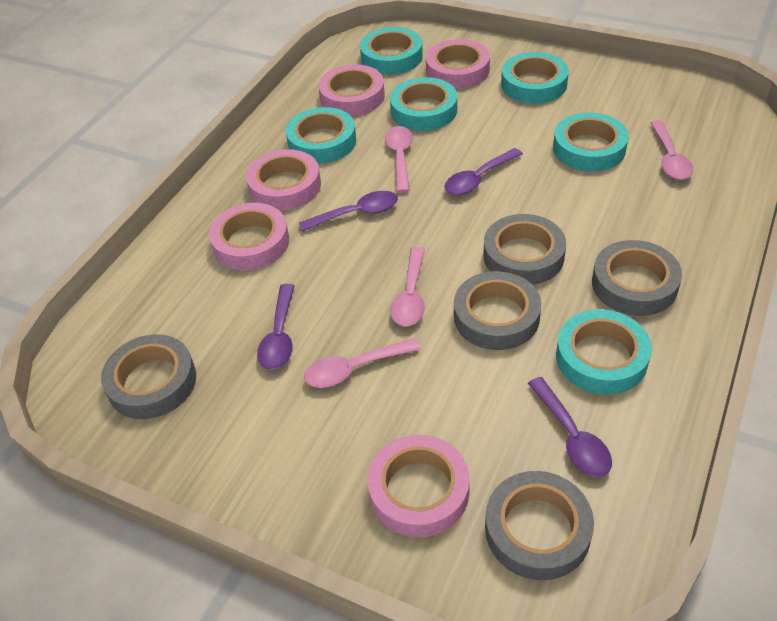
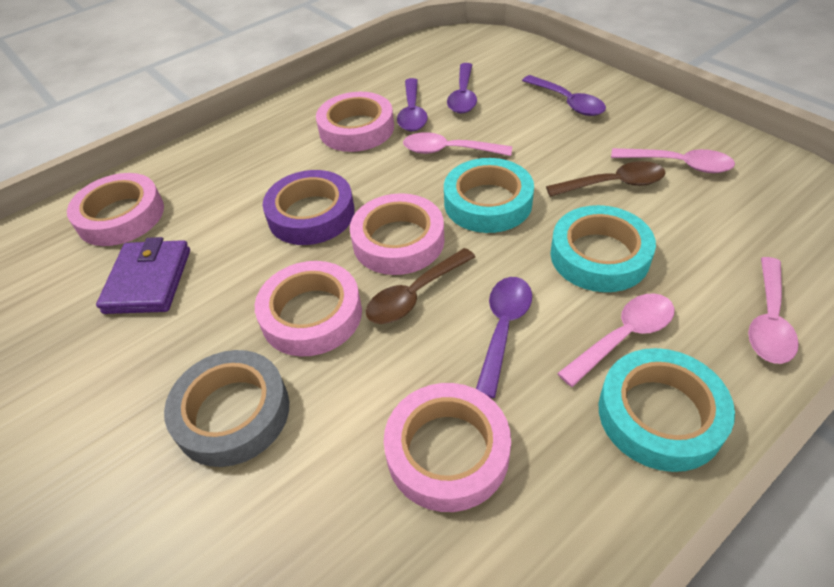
brown spoon: 0 -> 2
grey tape: 5 -> 1
purple tape: 0 -> 1
purple wallet: 0 -> 1
turquoise tape: 6 -> 3

